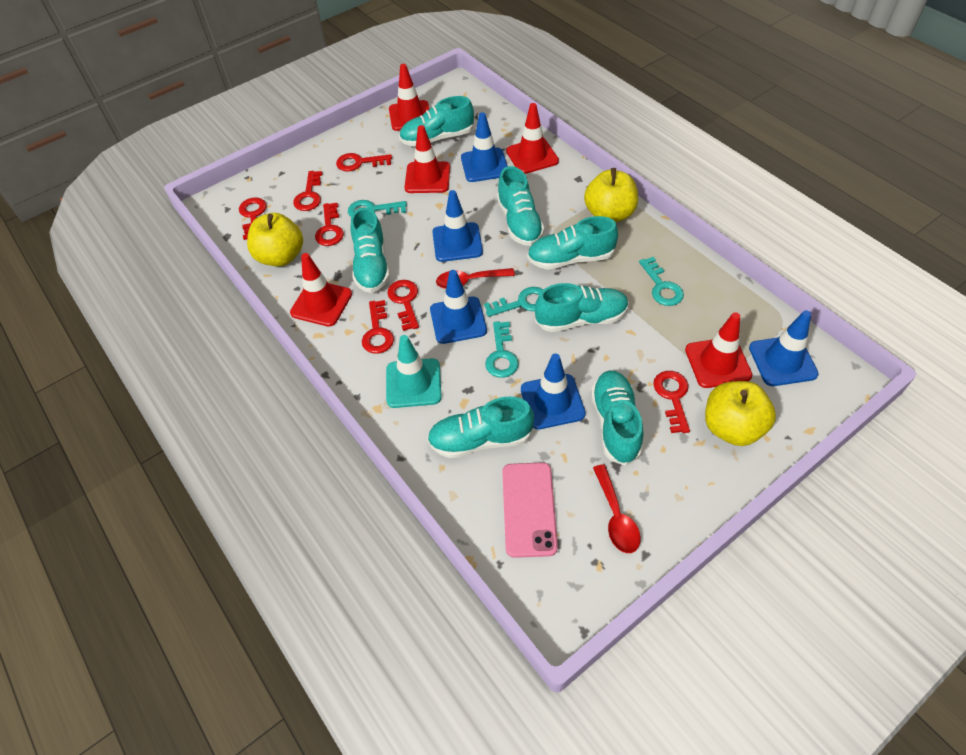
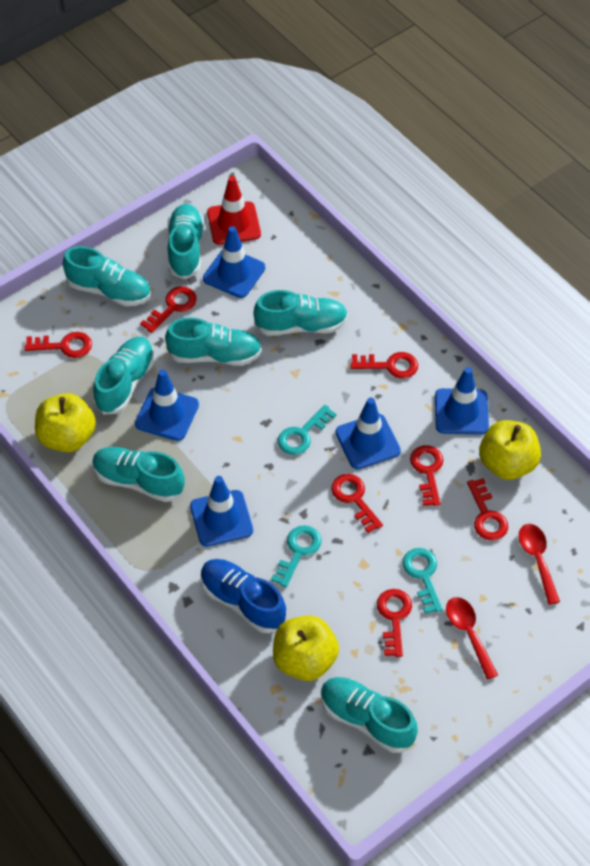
blue shoe: 0 -> 1
pink phone: 1 -> 0
red traffic cone: 5 -> 1
turquoise key: 4 -> 3
turquoise traffic cone: 1 -> 0

